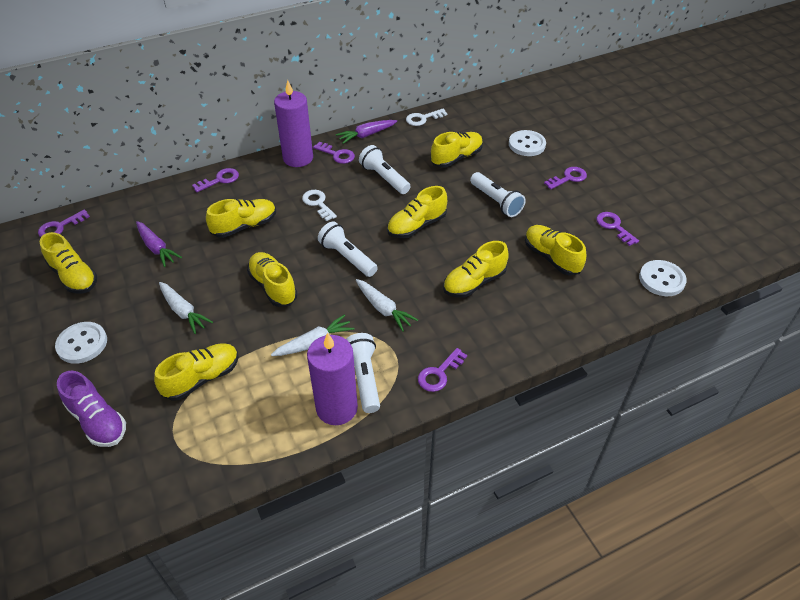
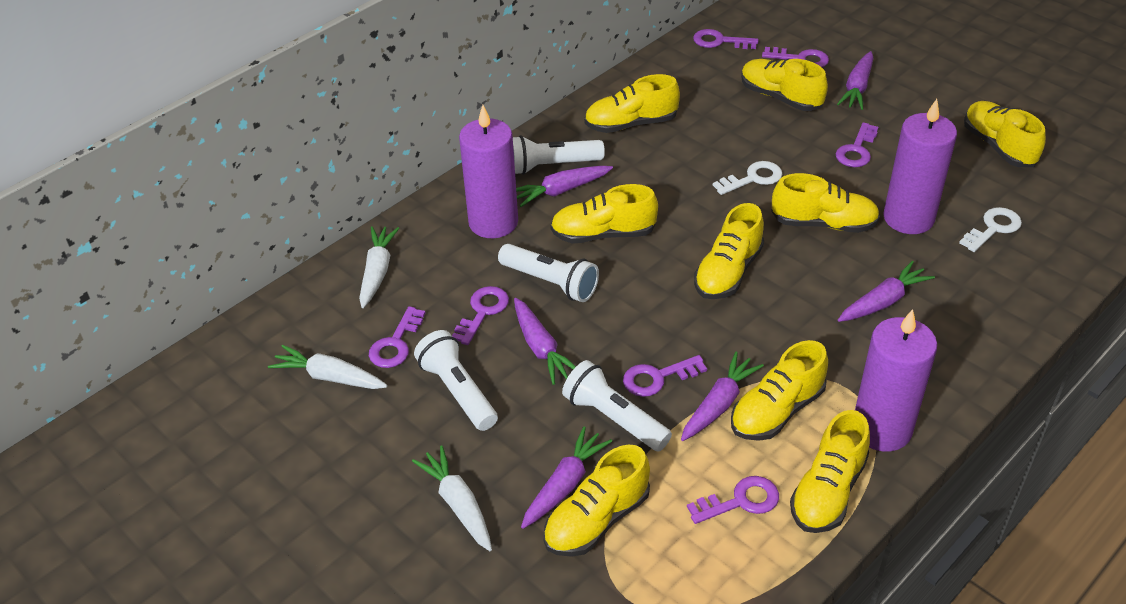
purple candle: 2 -> 3
purple carrot: 2 -> 6
purple key: 6 -> 7
purple shoe: 1 -> 0
white button: 3 -> 0
yellow shoe: 8 -> 9

